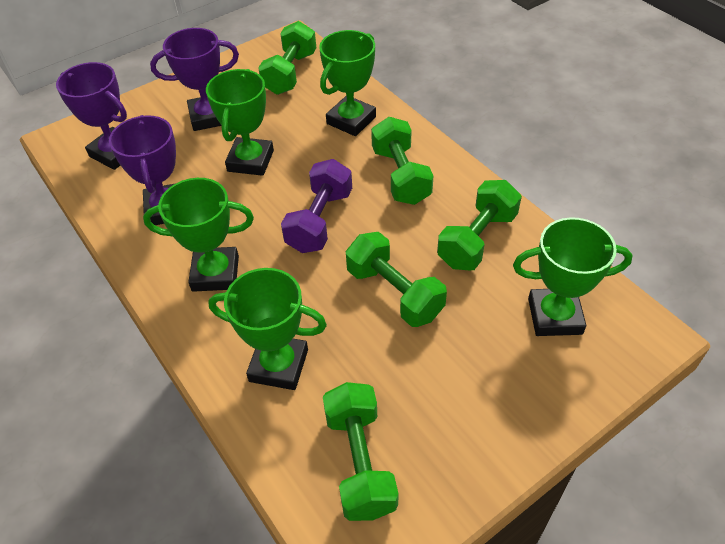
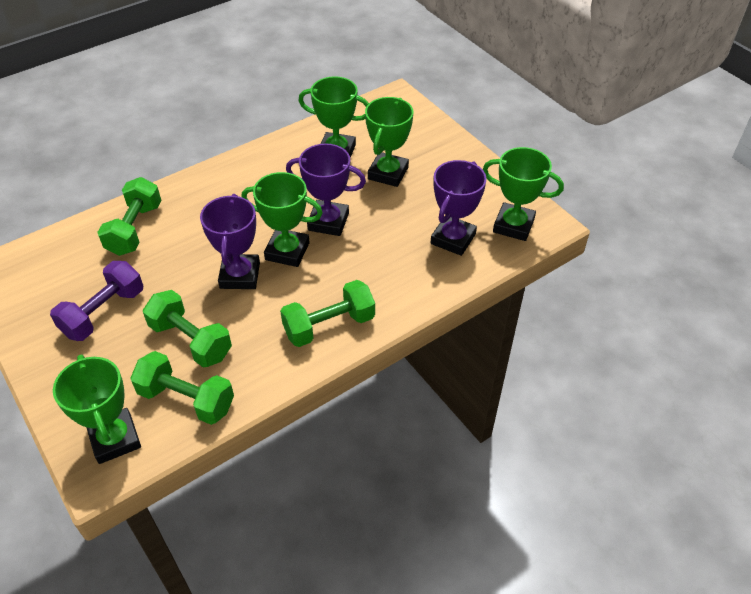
green dumbbell: 5 -> 4

